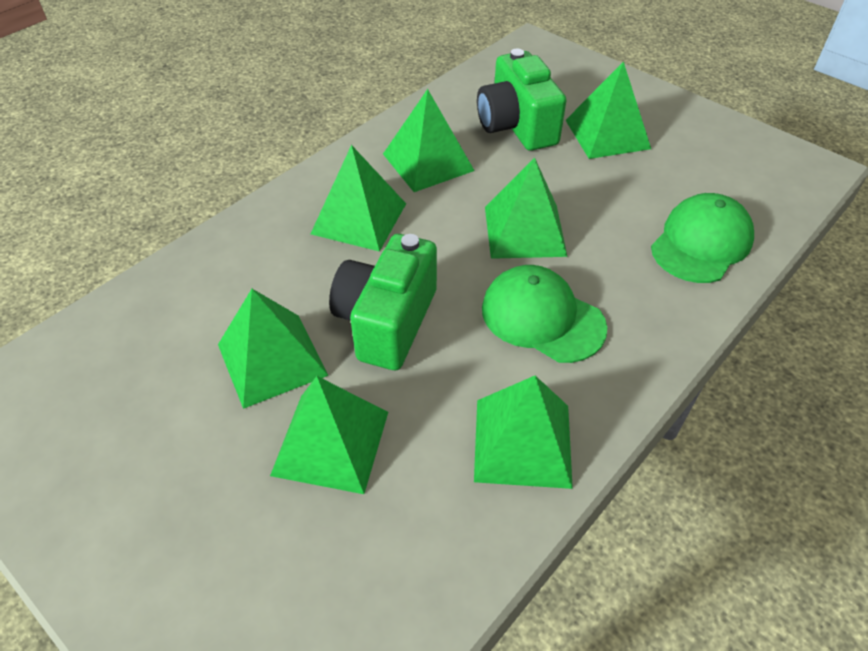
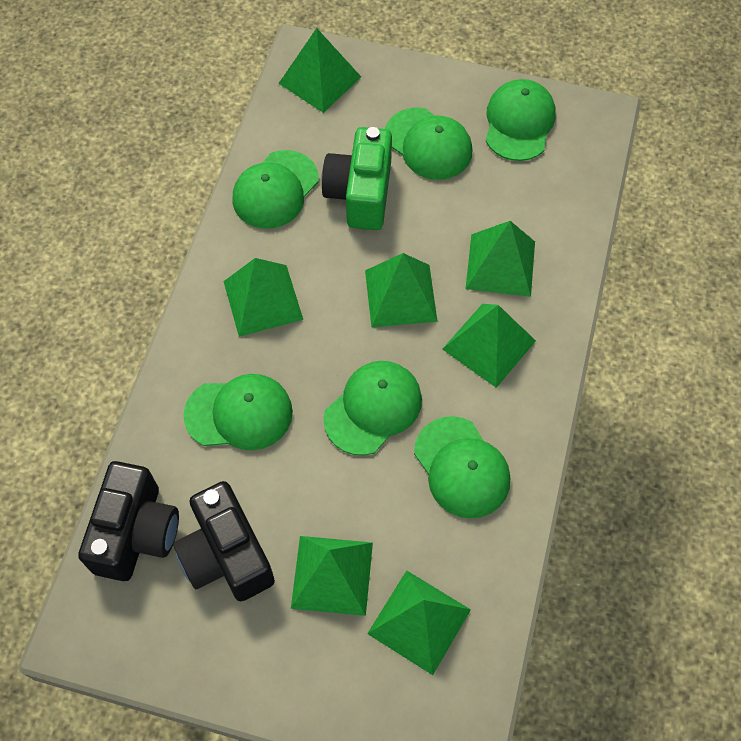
black camera: 0 -> 2
green camera: 2 -> 1
green cap: 2 -> 6

